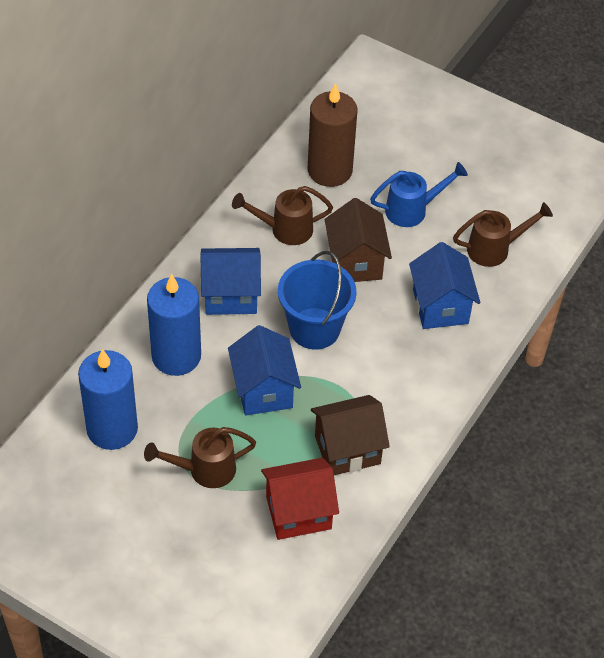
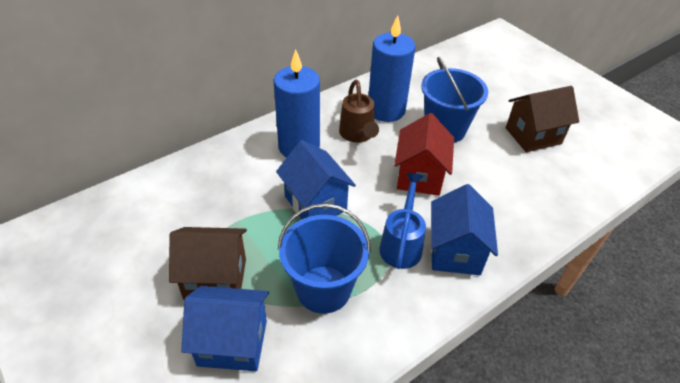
blue bucket: 1 -> 2
brown candle: 1 -> 0
brown watering can: 3 -> 1

